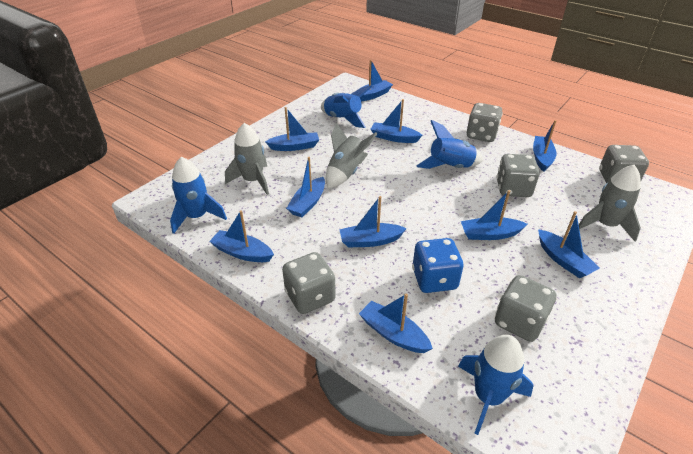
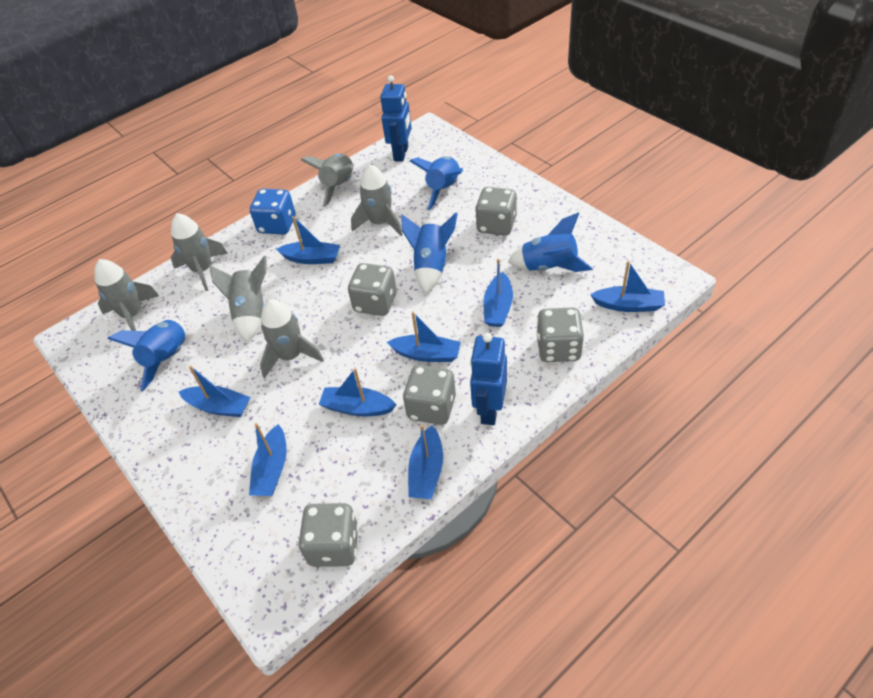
blue boat: 10 -> 8
blue robot: 0 -> 2
grey rocket: 3 -> 6

